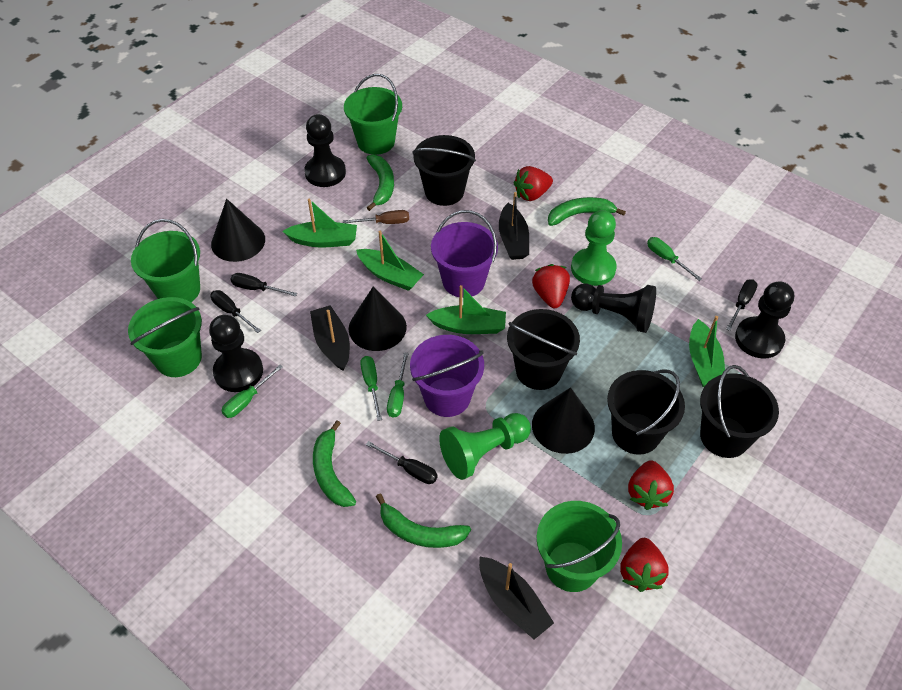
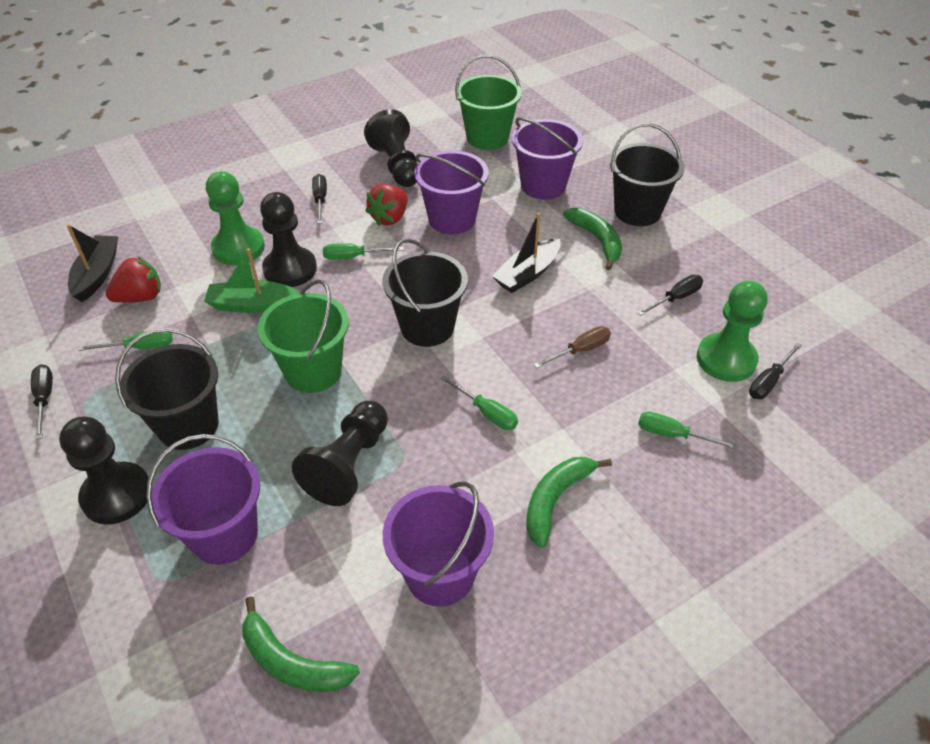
black boat: 3 -> 2
black bucket: 4 -> 3
black cone: 3 -> 0
green banana: 4 -> 3
green boat: 4 -> 1
green bucket: 4 -> 2
purple bucket: 2 -> 4
red strawberry: 4 -> 2

